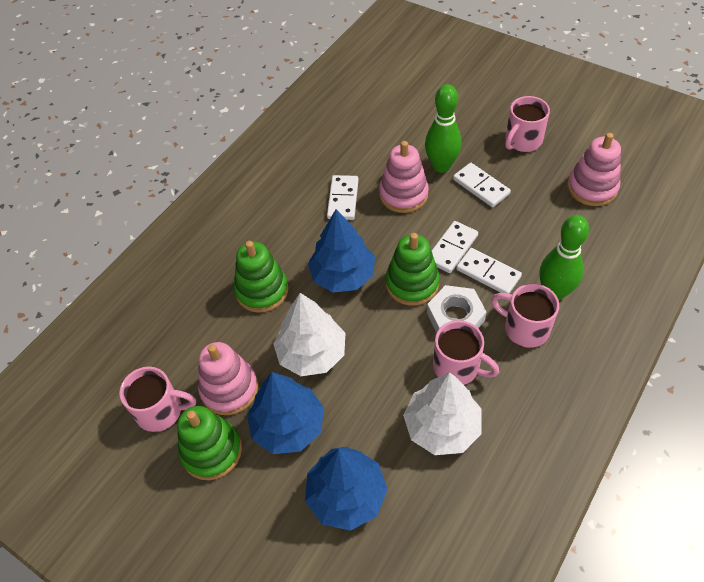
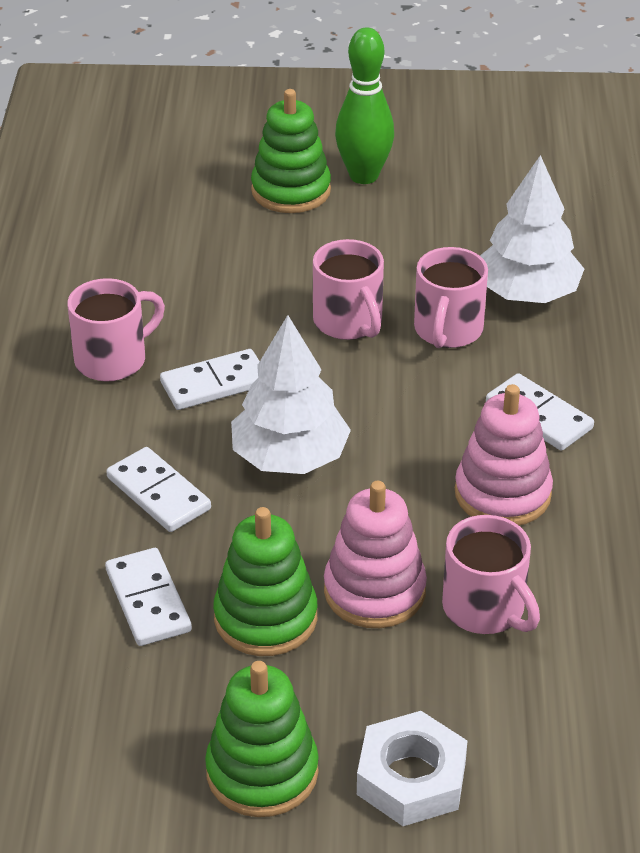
blue tree: 3 -> 0
green bowling pin: 2 -> 1
pink stacking toy: 3 -> 2

